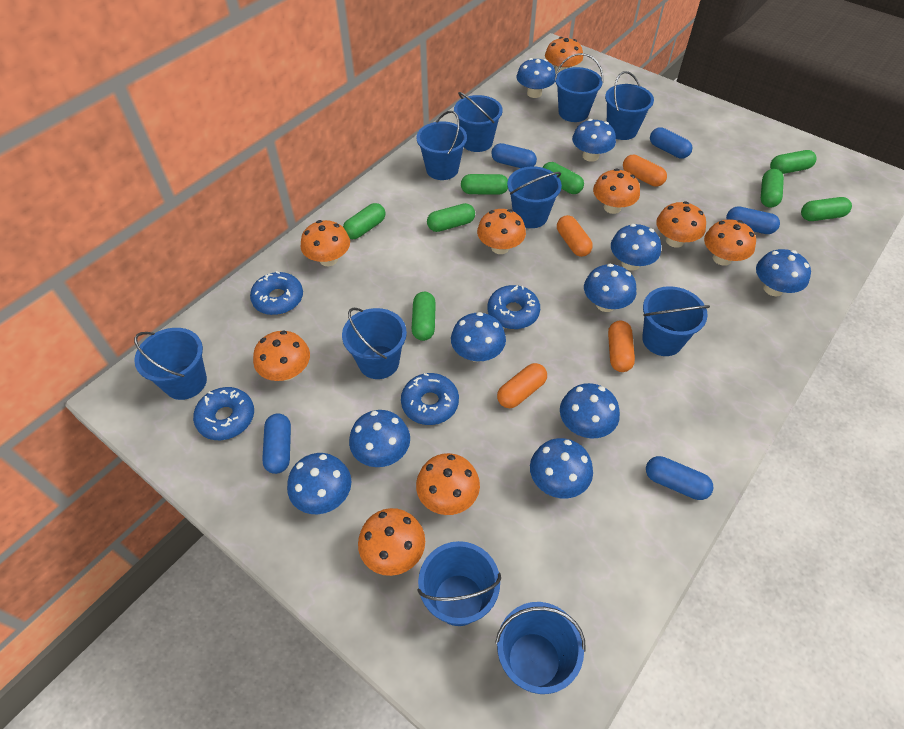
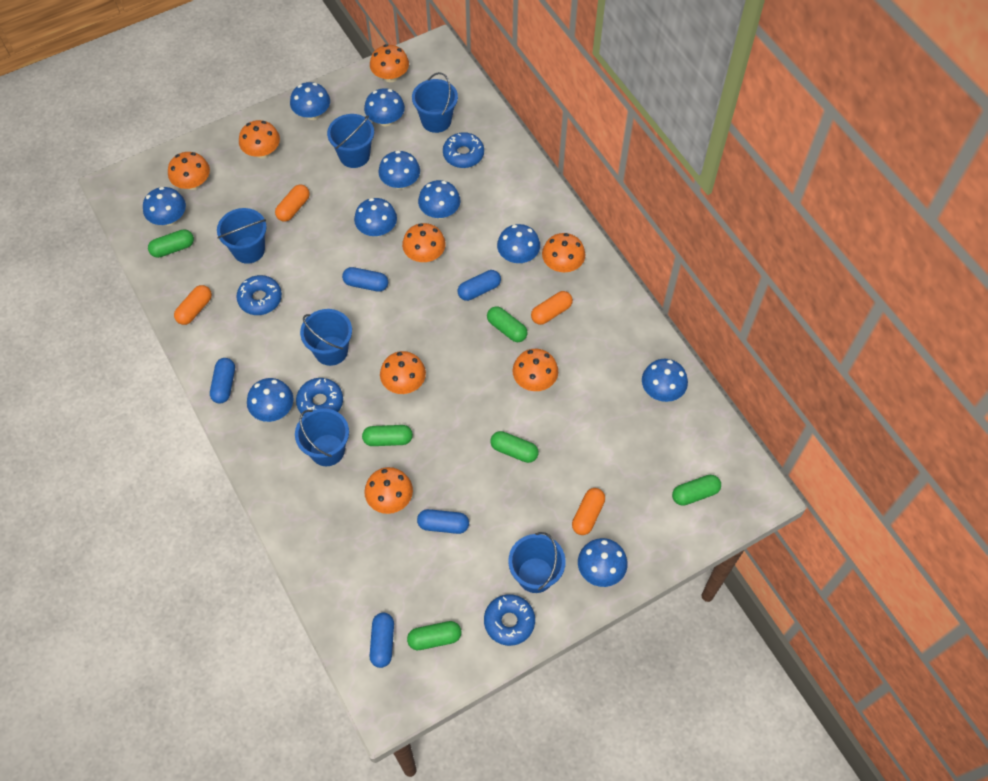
blue bucket: 10 -> 6
green capsule: 8 -> 6
orange mushroom: 9 -> 8

